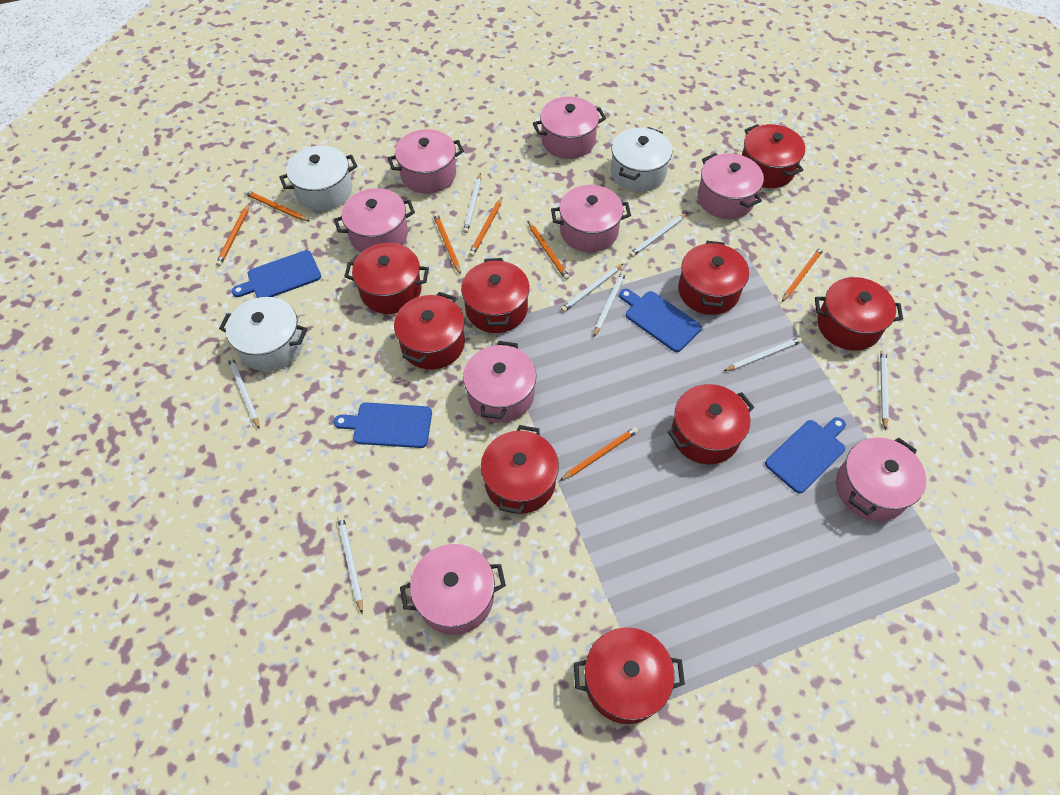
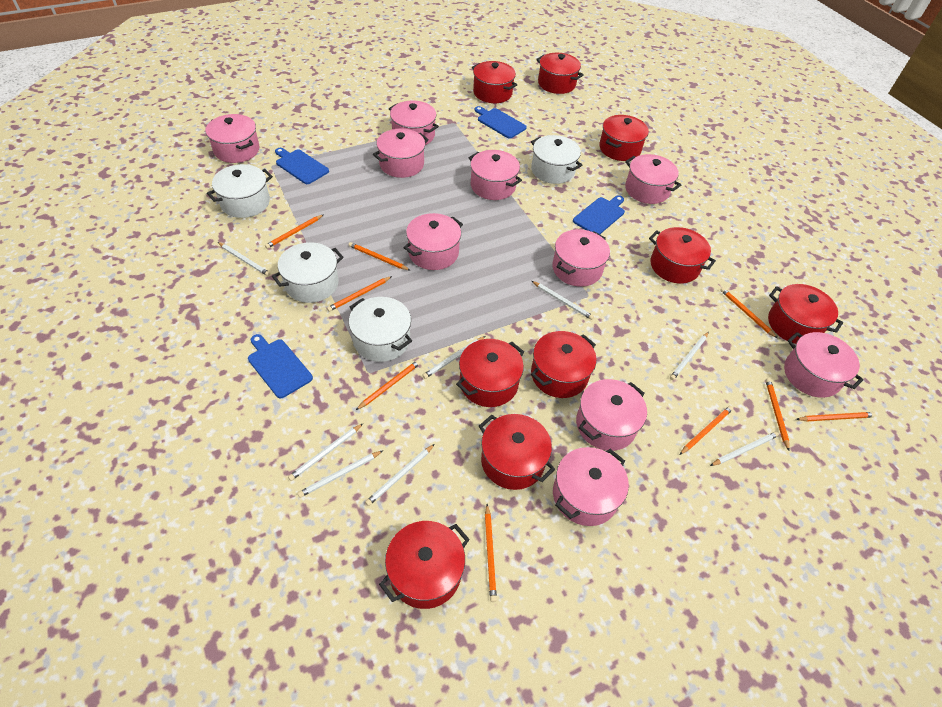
orange pencil: 7 -> 9
pink pot: 8 -> 10
white pot: 3 -> 4

